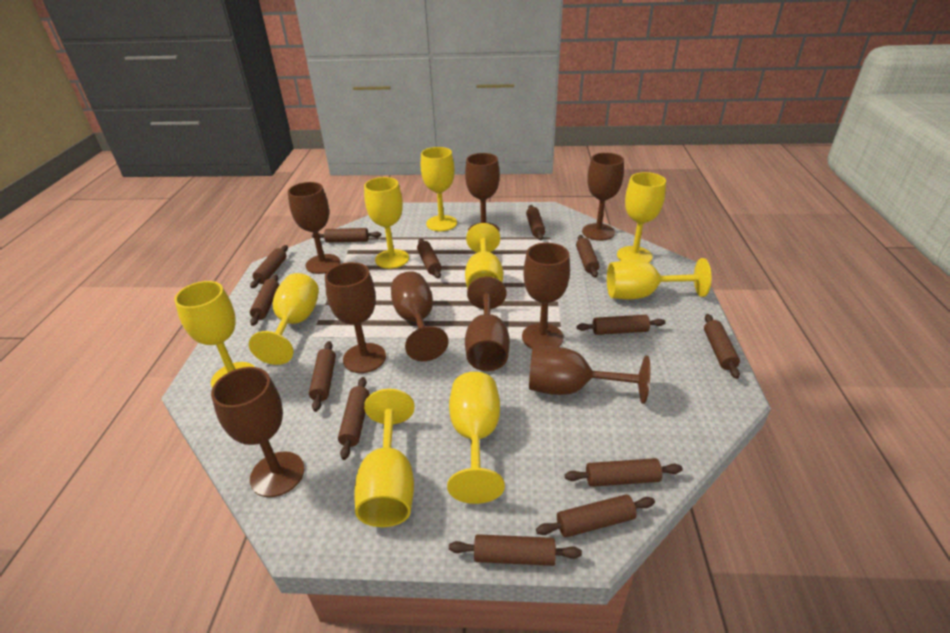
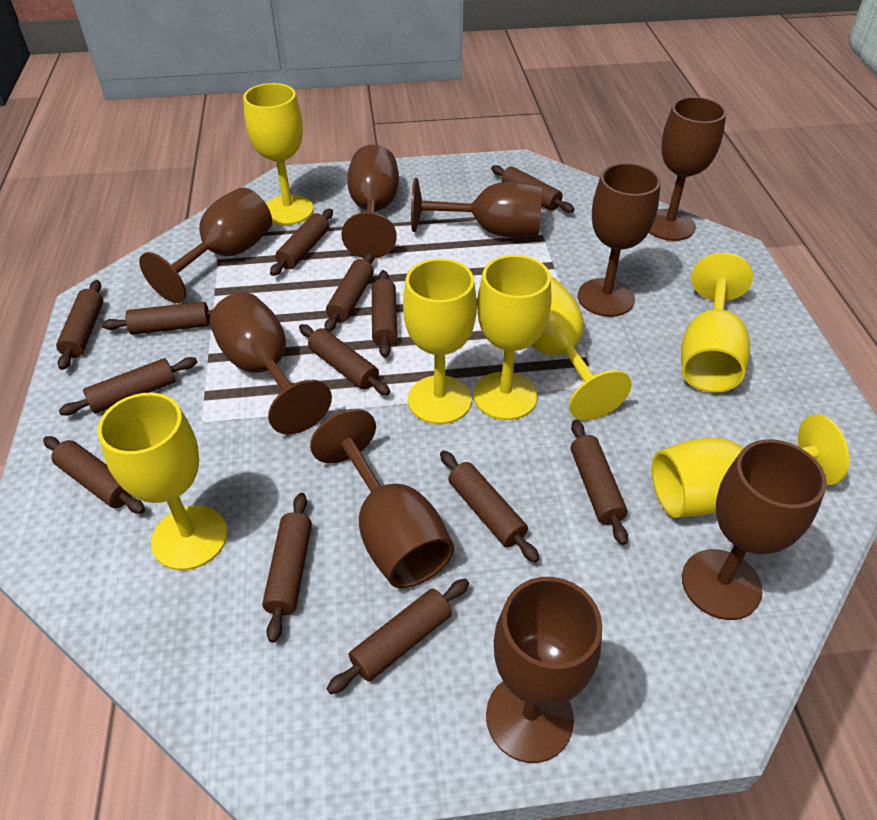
yellow goblet: 9 -> 7

